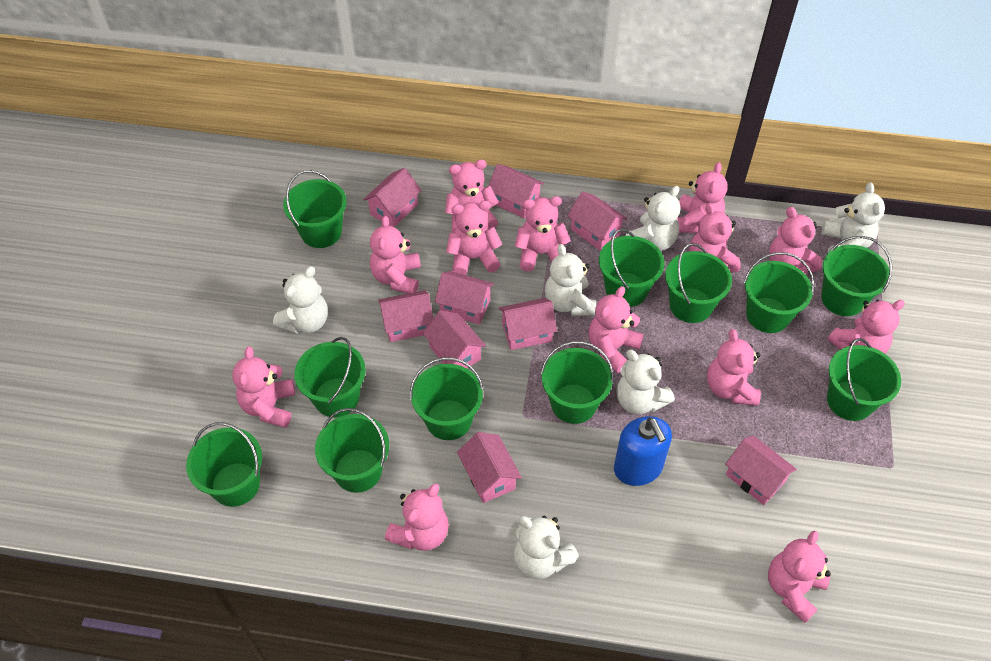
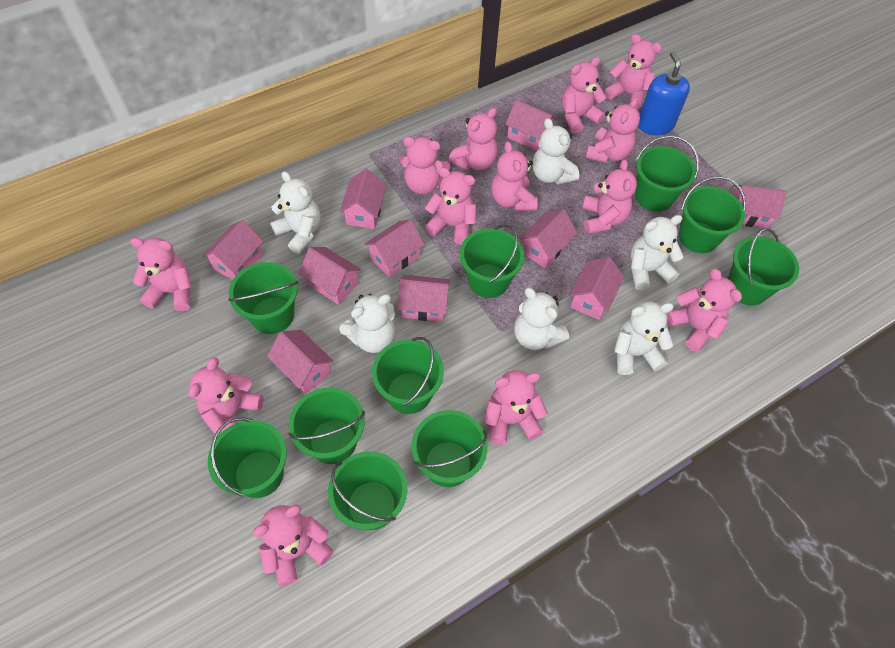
green bucket: 11 -> 10
pink house: 9 -> 10

